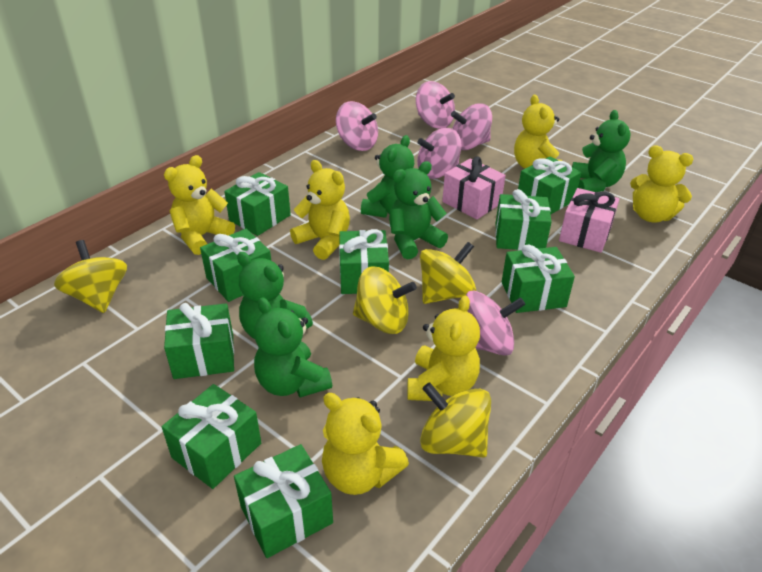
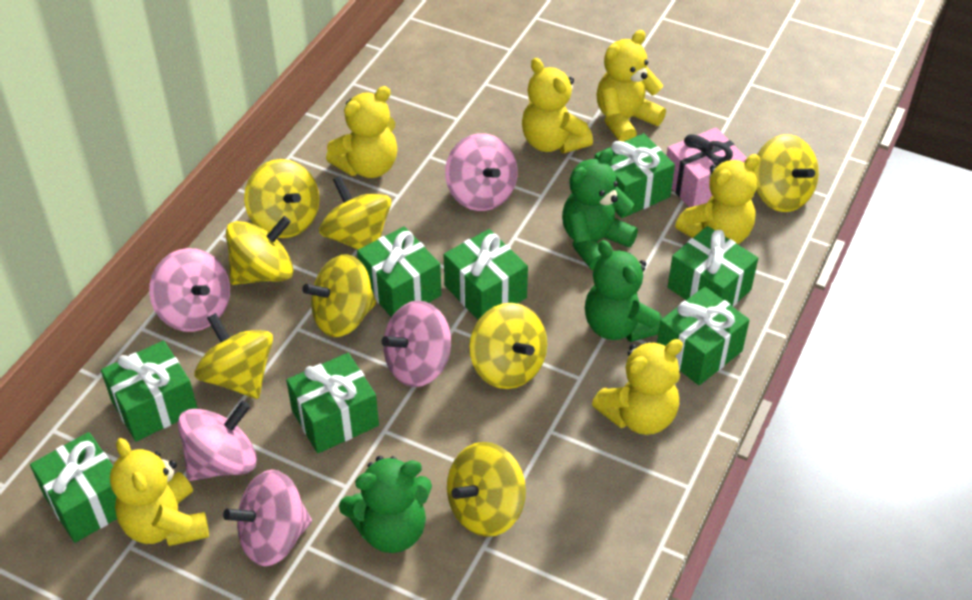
green gift: 9 -> 8
green teddy bear: 5 -> 3
pink gift: 2 -> 1
yellow spinning top: 4 -> 8

